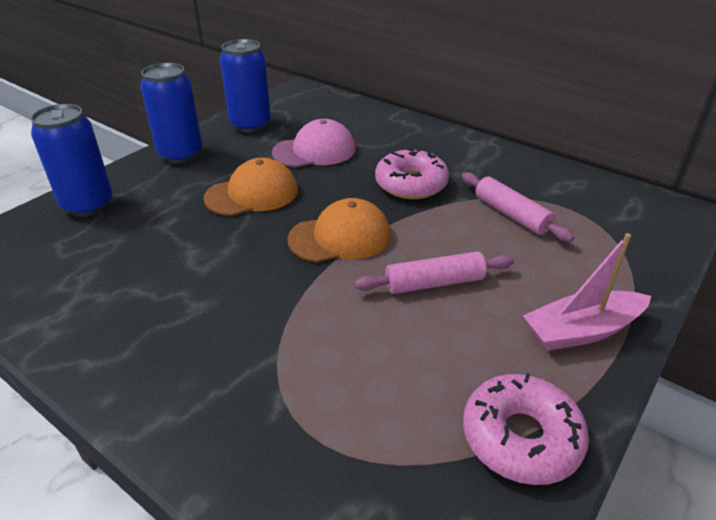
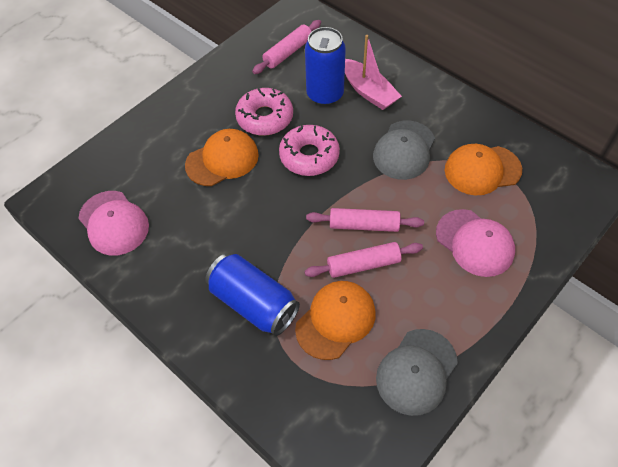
blue can: 3 -> 2
grey cap: 0 -> 2
orange cap: 2 -> 3
pink cap: 1 -> 2
pink rolling pin: 2 -> 3

